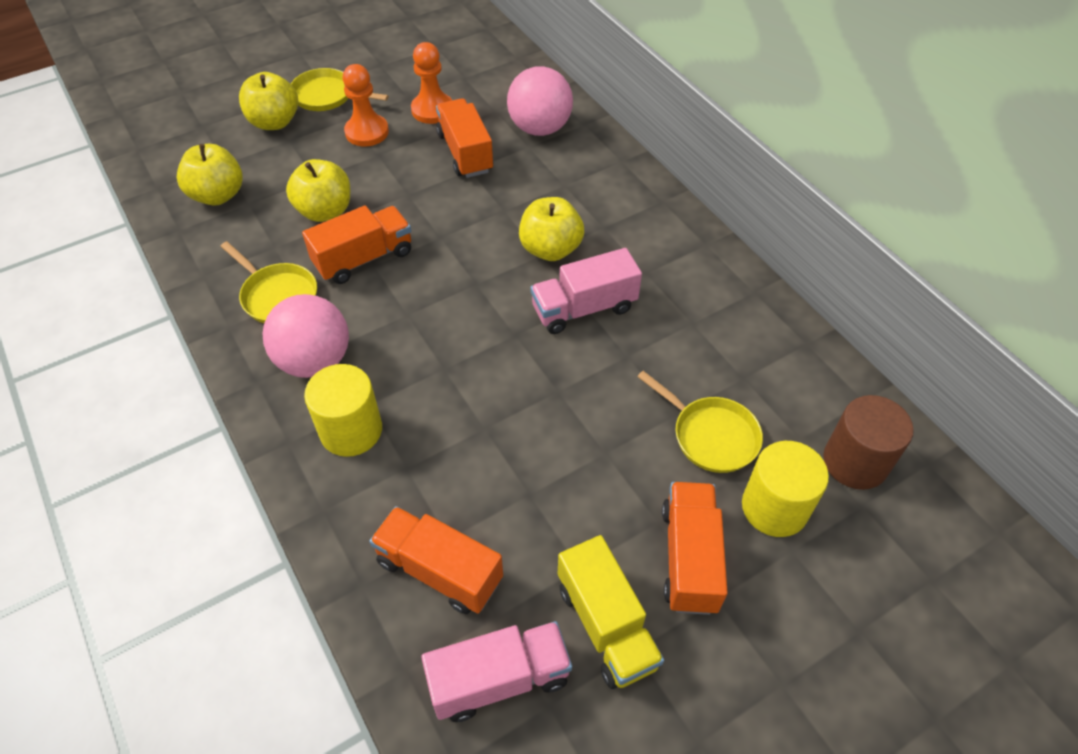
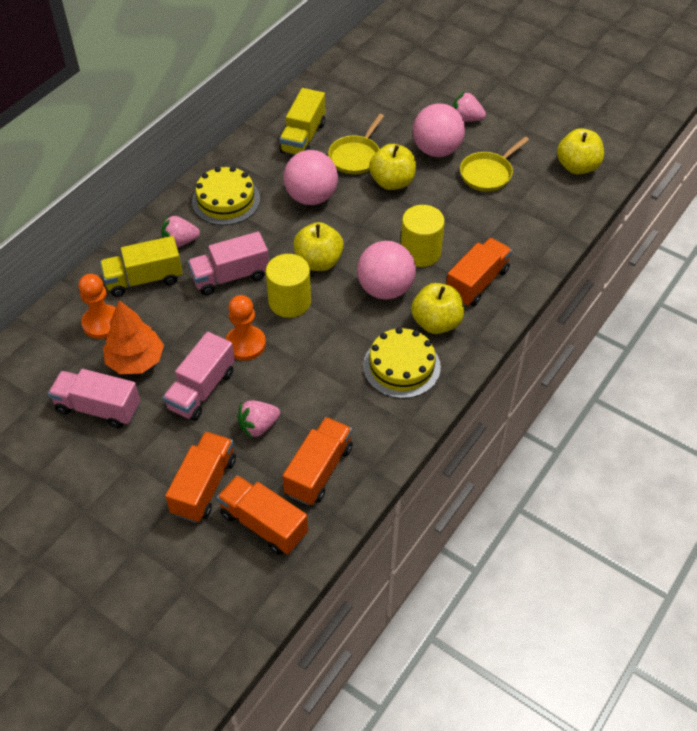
brown cylinder: 1 -> 0
orange tree: 0 -> 1
pink ball: 2 -> 3
pink strawberry: 0 -> 3
pink truck: 2 -> 3
yellow cake: 0 -> 2
yellow pan: 3 -> 2
yellow truck: 1 -> 2

